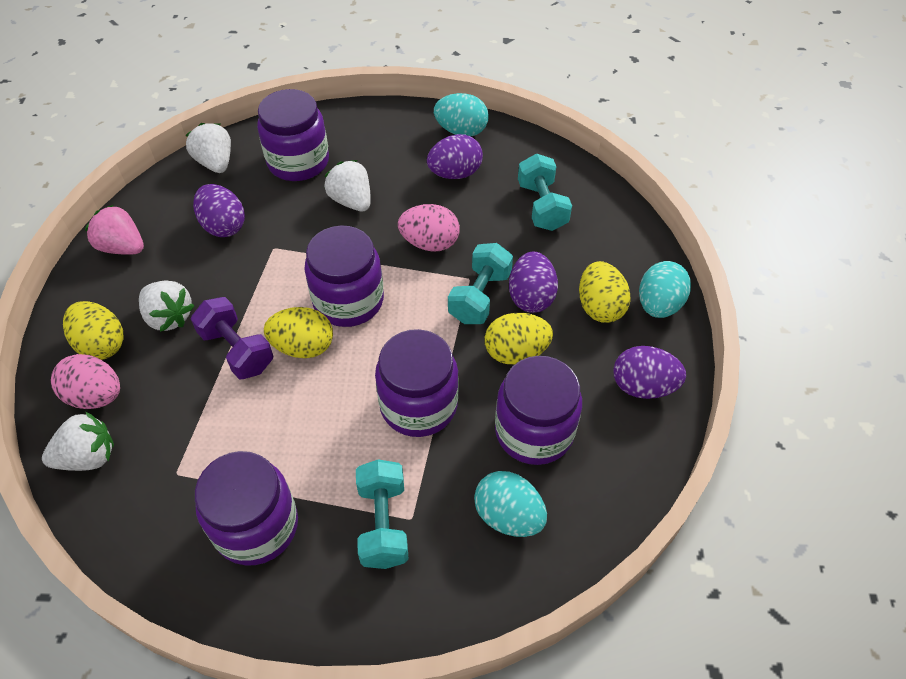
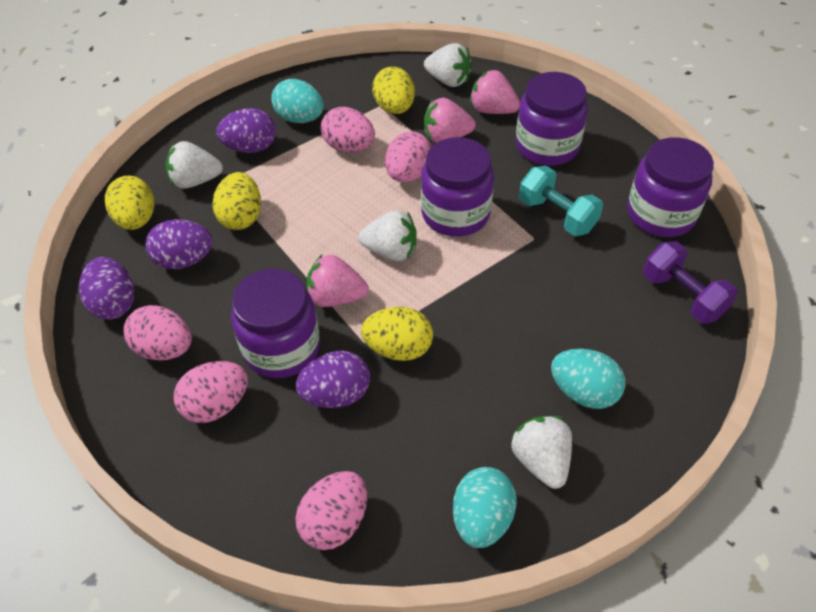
pink egg: 2 -> 5
pink strawberry: 1 -> 3
purple jar: 5 -> 4
turquoise dumbbell: 3 -> 1

